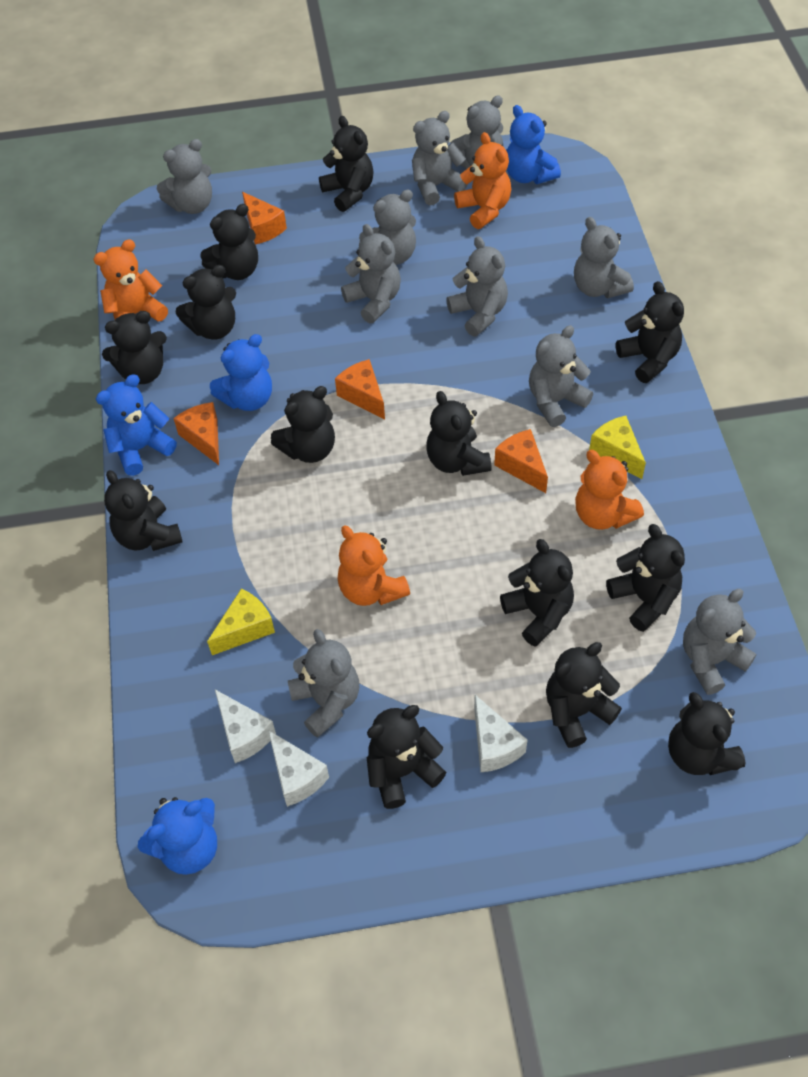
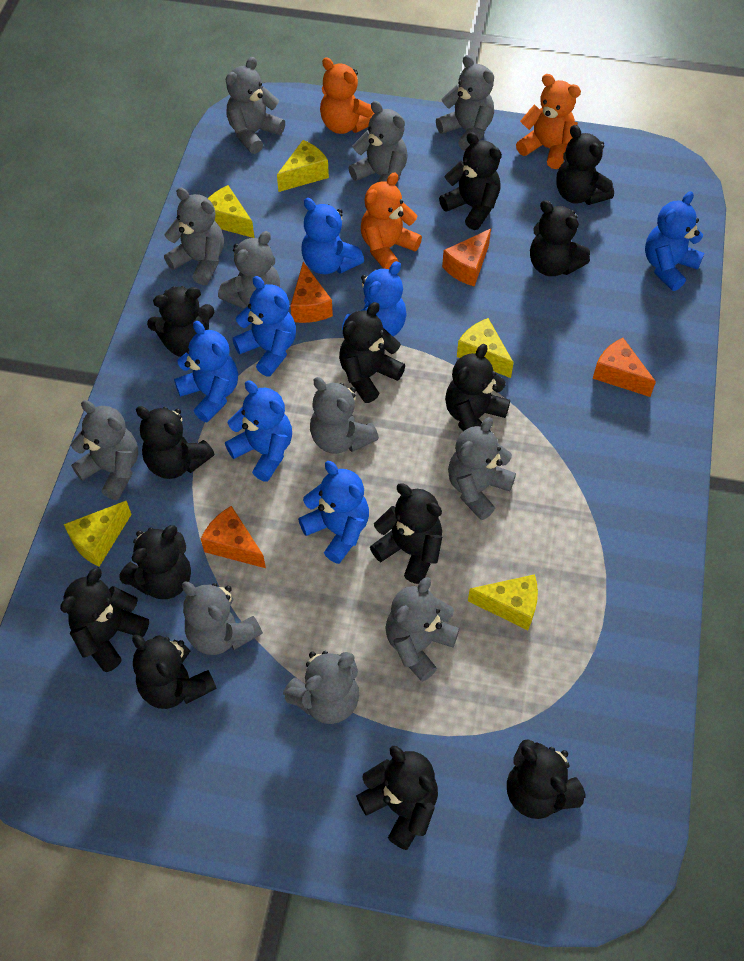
blue teddy bear: 4 -> 7
grey teddy bear: 10 -> 11
orange teddy bear: 4 -> 3
white cheese: 3 -> 0
yellow cheese: 2 -> 5

